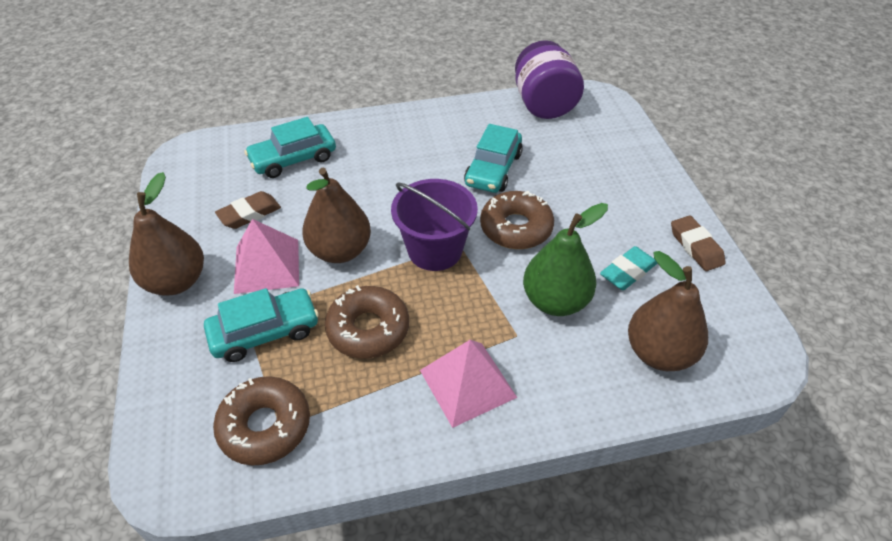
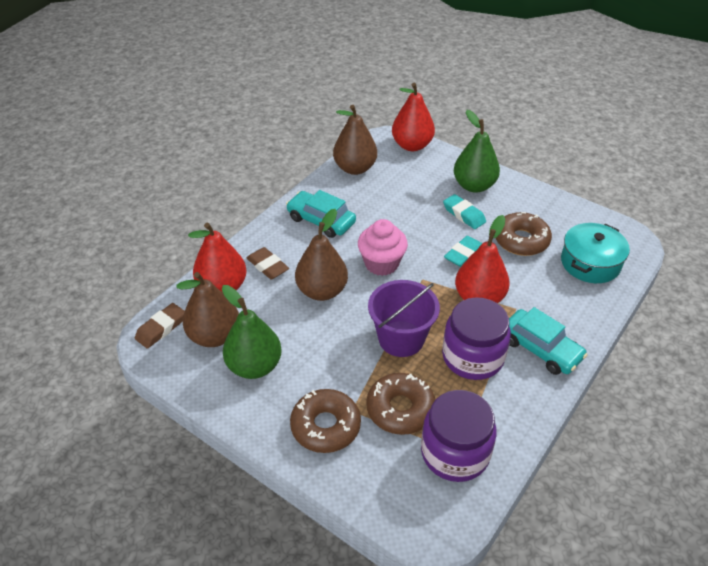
green pear: 1 -> 2
pink cupcake: 0 -> 1
pink pyramid: 2 -> 0
purple jar: 1 -> 2
red pear: 0 -> 3
turquoise car: 3 -> 2
turquoise eraser: 1 -> 2
turquoise pot: 0 -> 1

